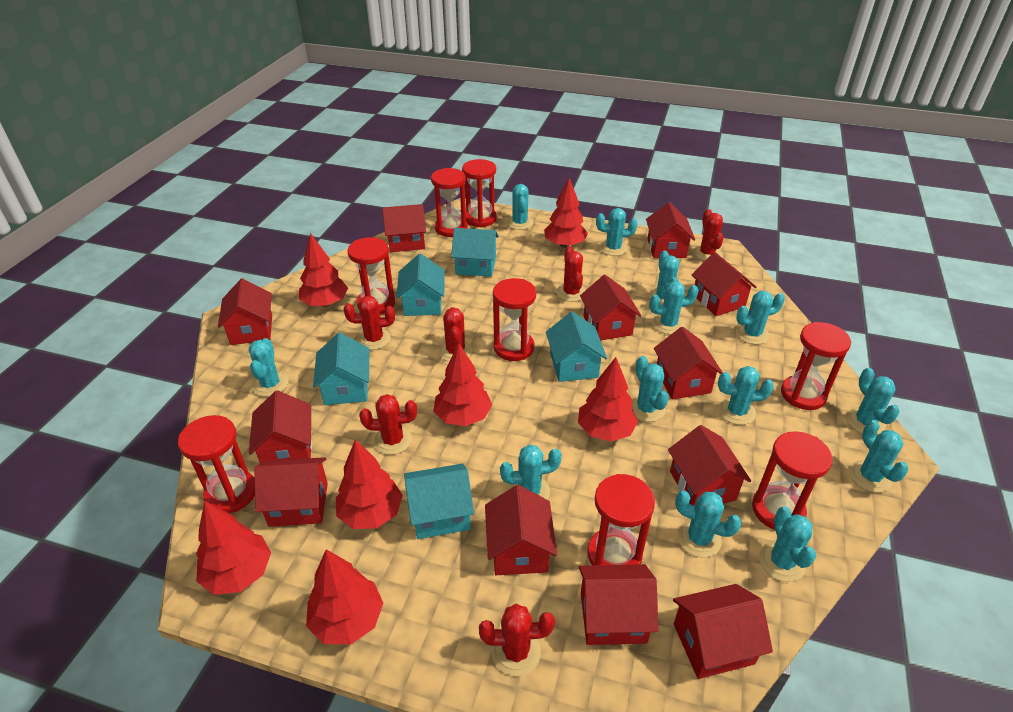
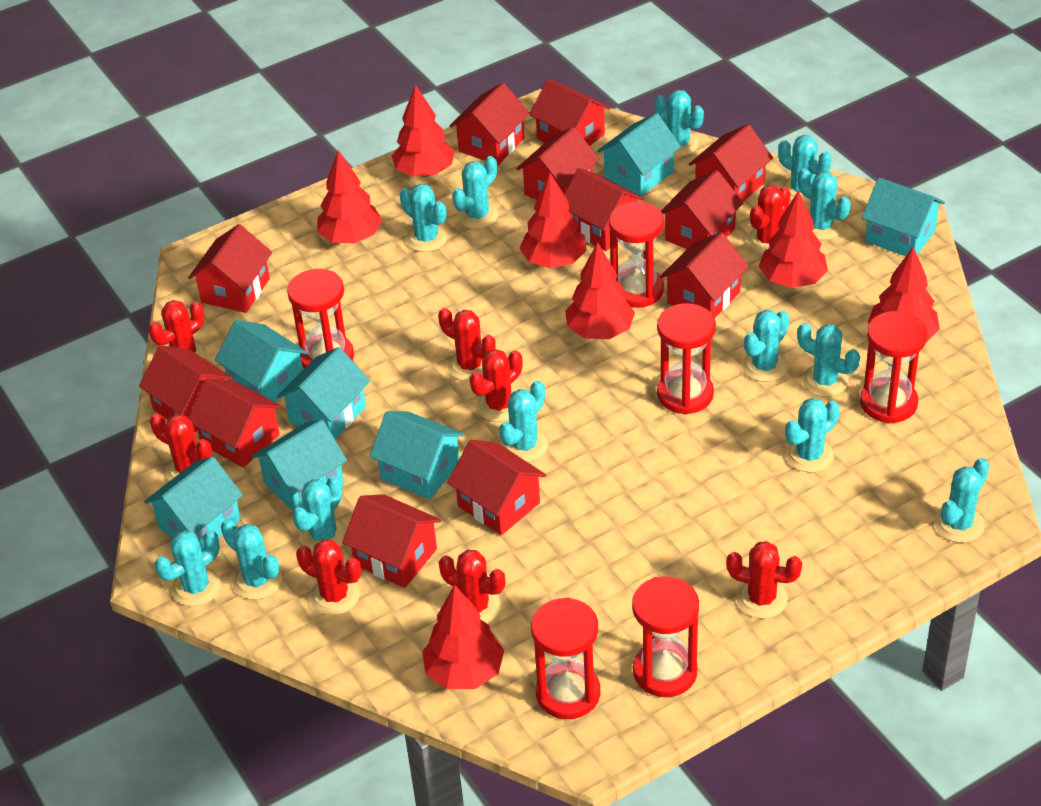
red cactus: 6 -> 8
red hourglass: 8 -> 6
turquoise house: 5 -> 7

